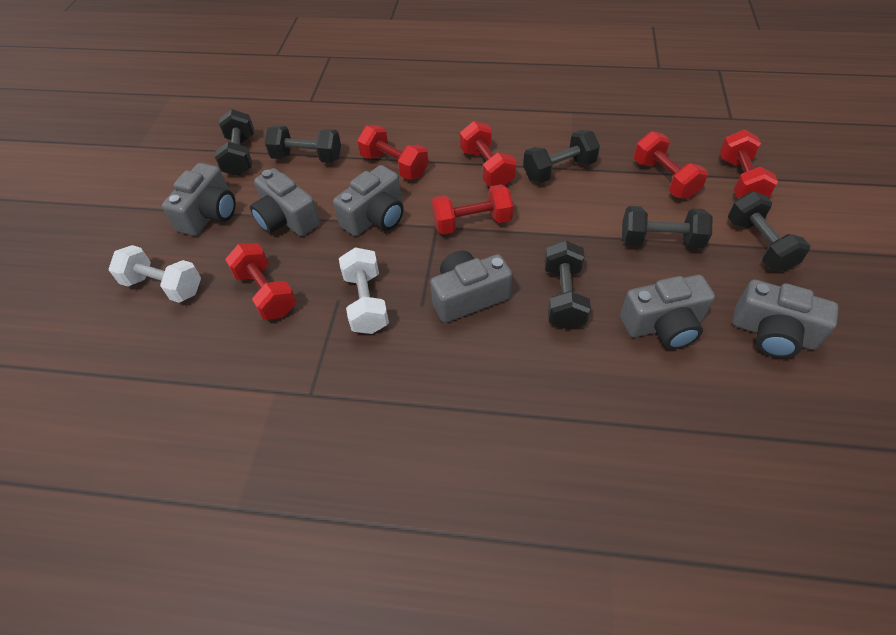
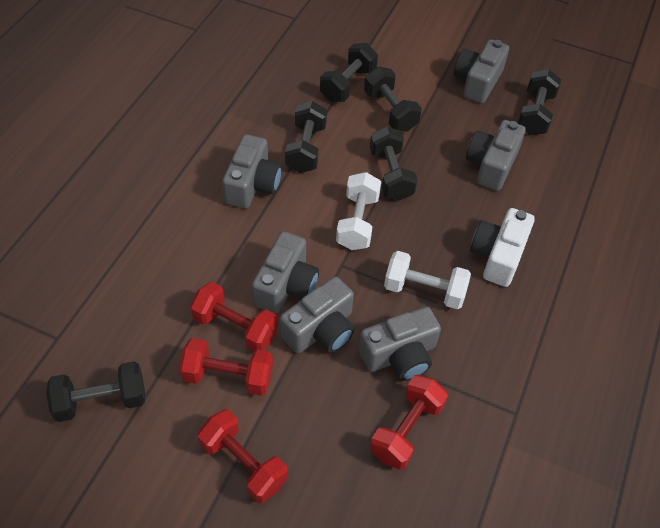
red dumbbell: 6 -> 4
white camera: 0 -> 1

